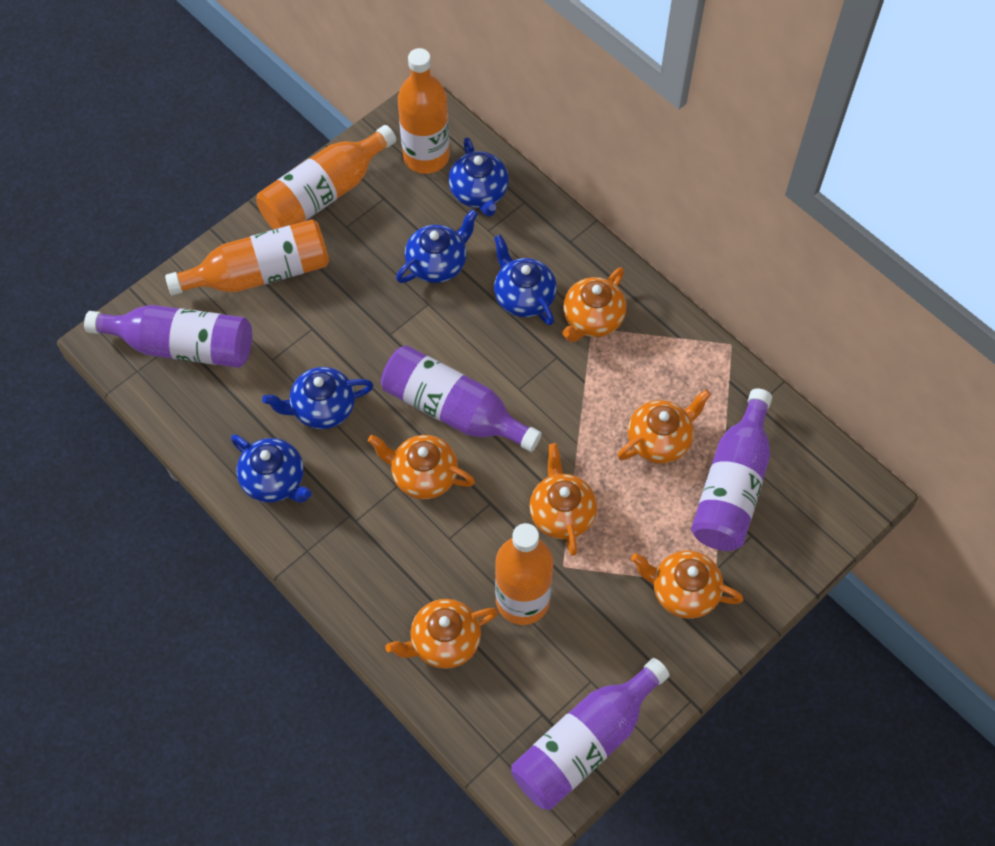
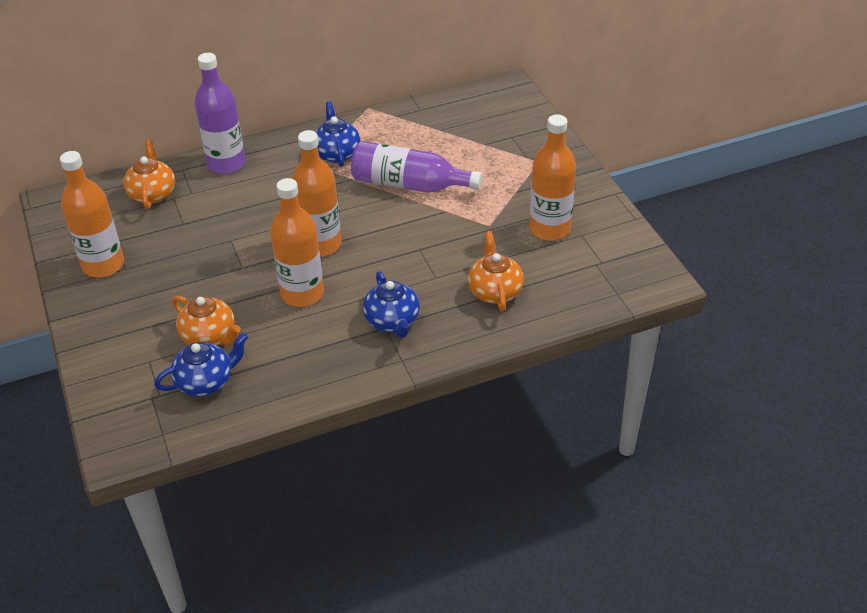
blue teapot: 5 -> 3
orange teapot: 6 -> 3
purple bottle: 4 -> 2

